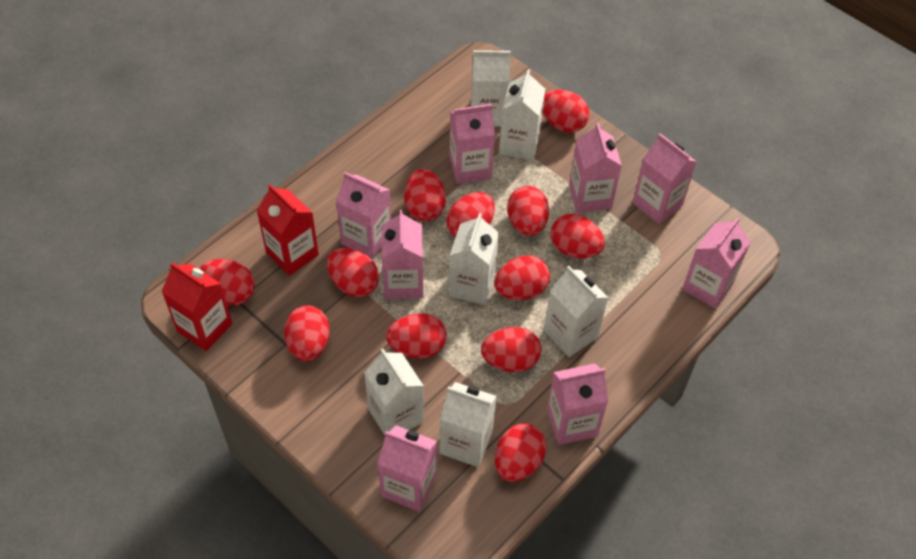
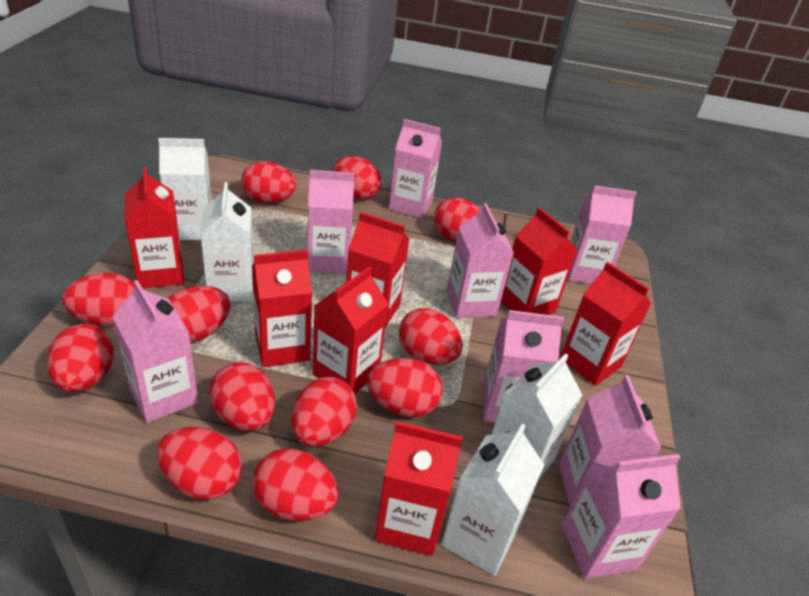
red carton: 2 -> 7
white carton: 6 -> 4

